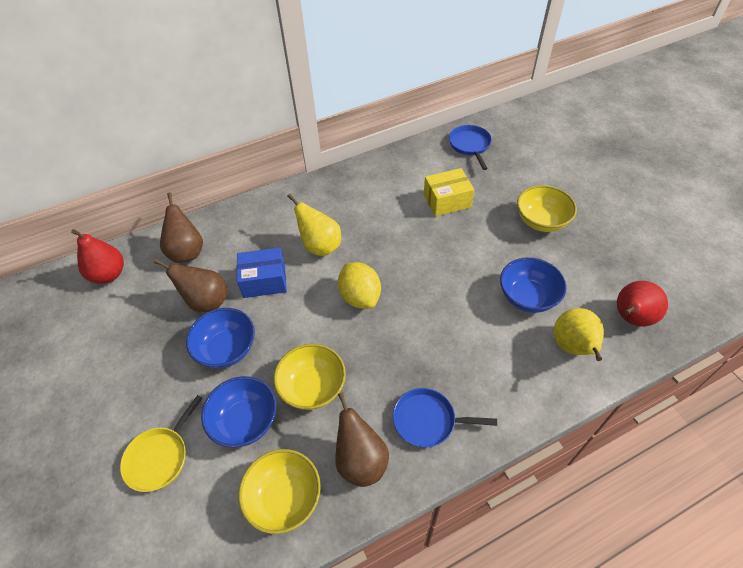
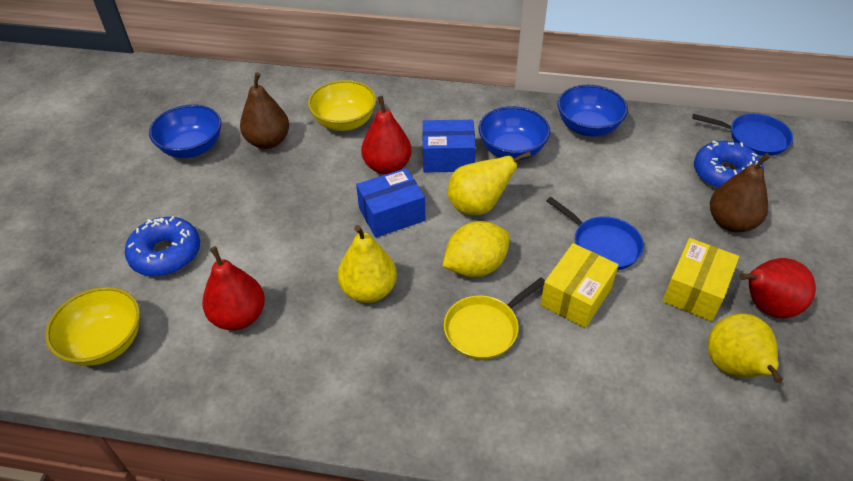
blue box: 1 -> 2
blue donut: 0 -> 2
brown pear: 3 -> 2
red pear: 2 -> 3
yellow bowl: 3 -> 2
yellow box: 1 -> 2
yellow pear: 2 -> 3

